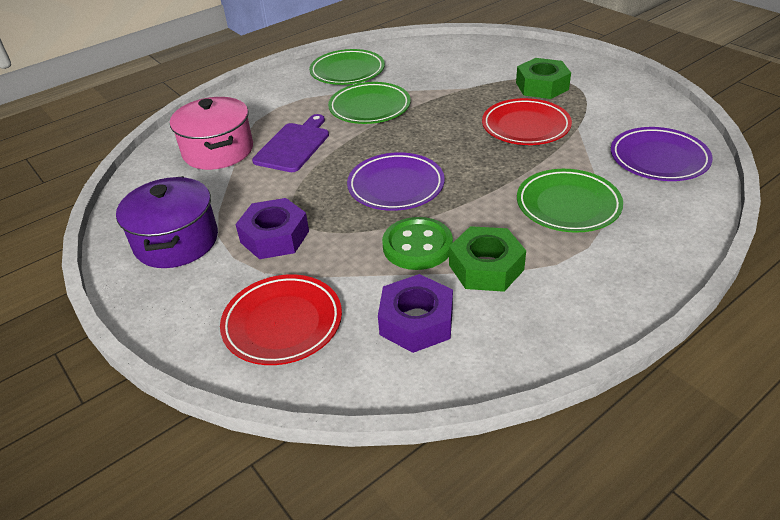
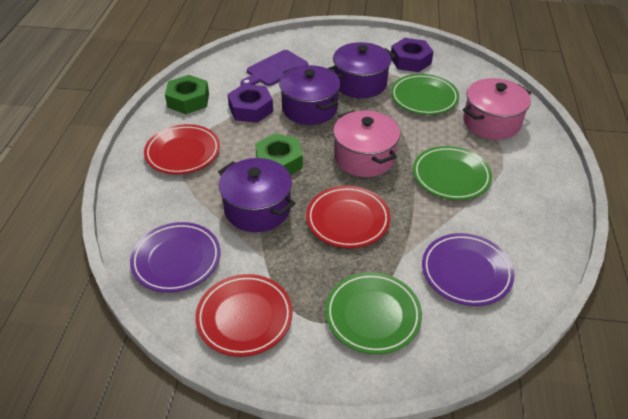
green button: 1 -> 0
pink pot: 1 -> 2
purple pot: 1 -> 3
red plate: 2 -> 3

